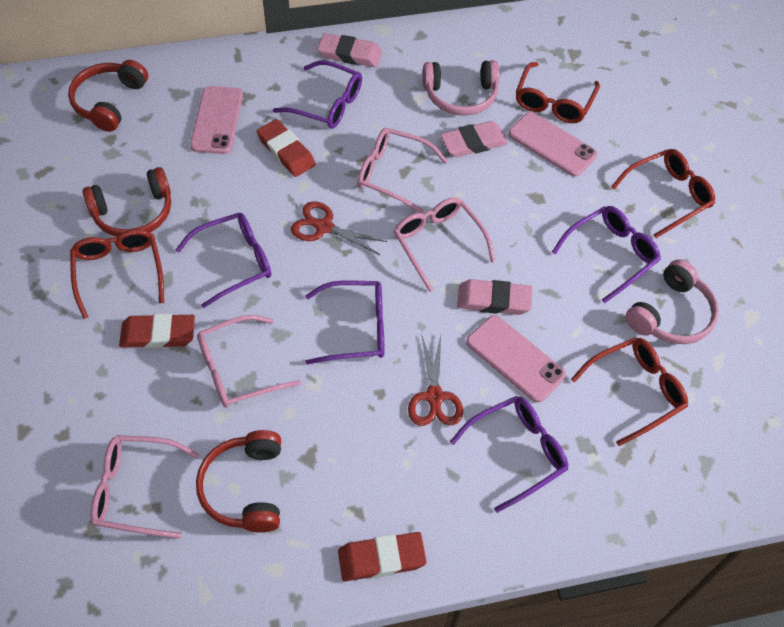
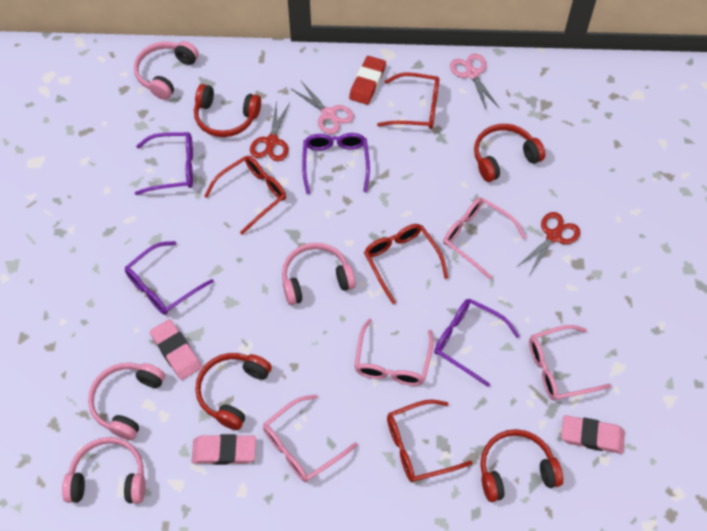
pink headphones: 2 -> 4
pink phone: 3 -> 0
pink scissors: 0 -> 2
purple glasses: 5 -> 4
red eraser: 3 -> 1
red headphones: 3 -> 4

